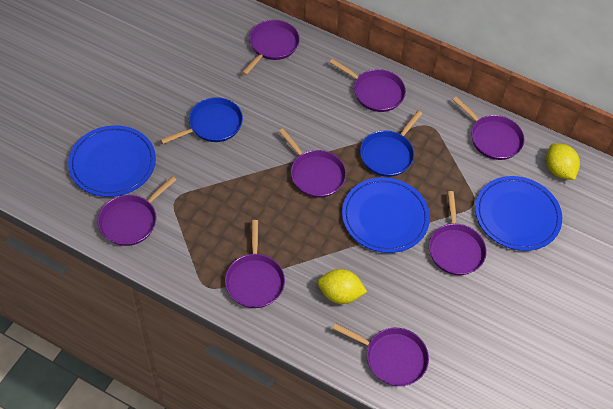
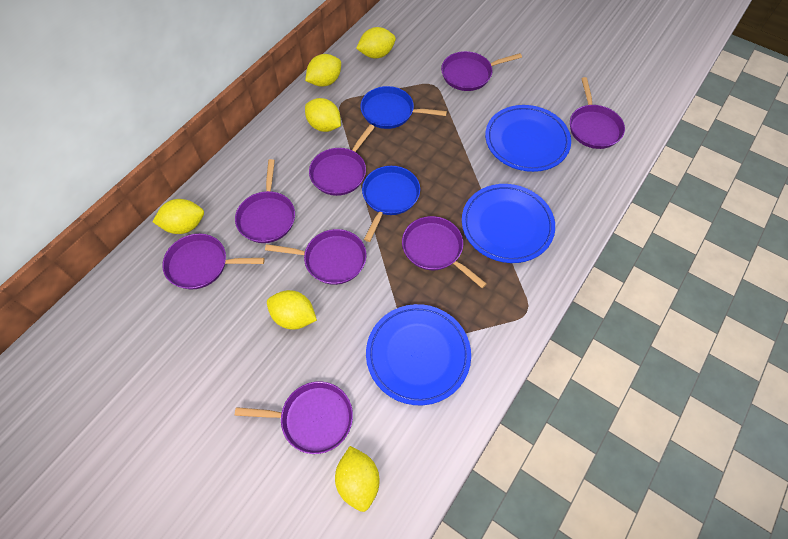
yellow lemon: 2 -> 6

